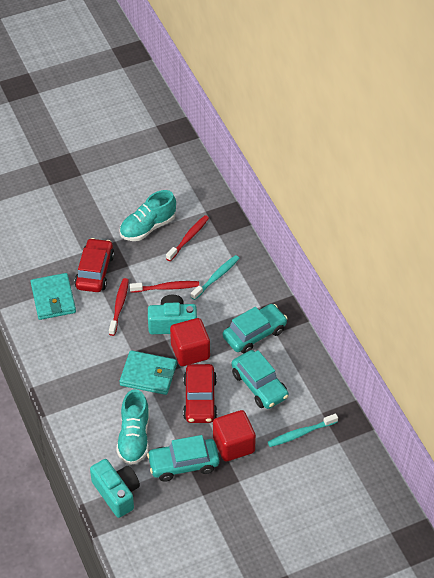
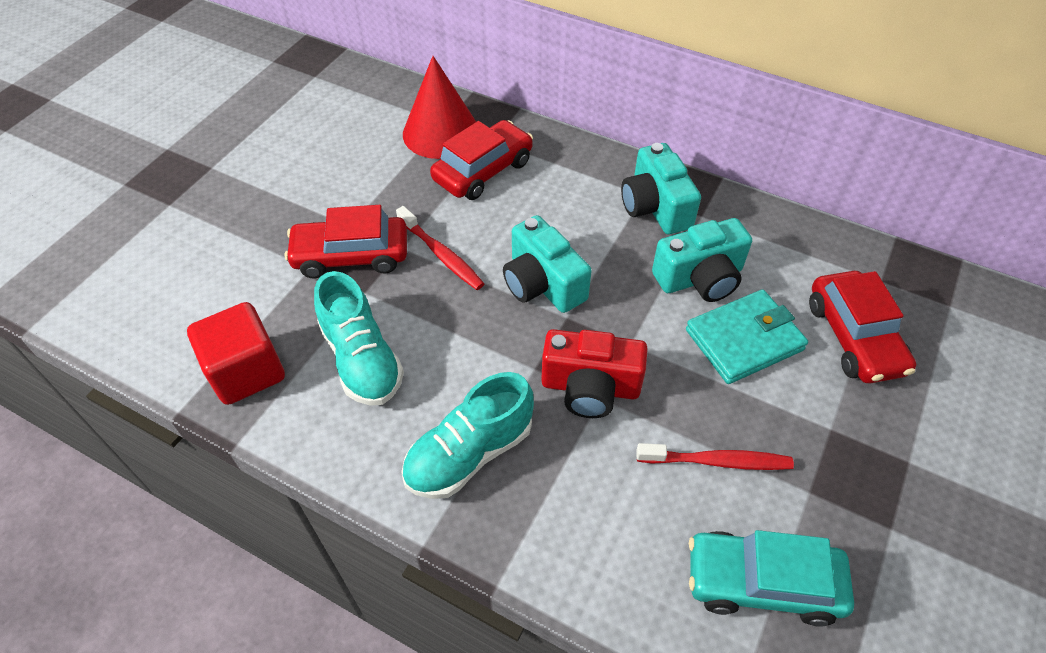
red camera: 0 -> 1
red car: 2 -> 3
red cone: 0 -> 1
red cube: 2 -> 1
red toothbrush: 3 -> 2
turquoise camera: 2 -> 3
turquoise car: 3 -> 1
turquoise toothbrush: 2 -> 0
turquoise wallet: 2 -> 1

